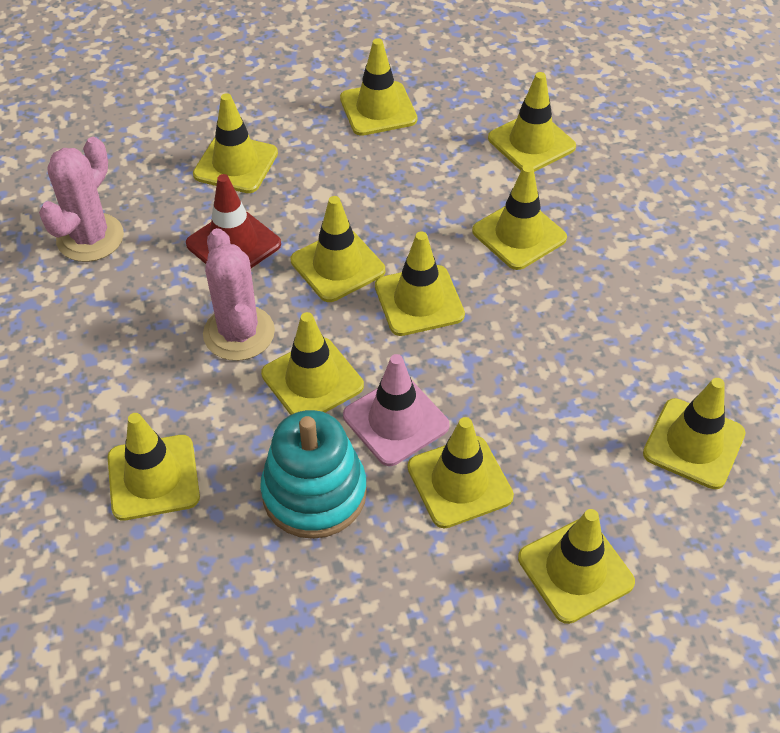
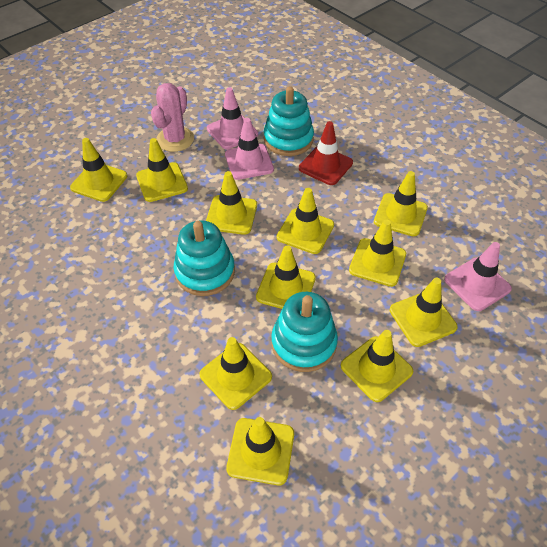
pink cactus: 2 -> 1
pink traffic cone: 1 -> 3
turquoise stacking toy: 1 -> 3

